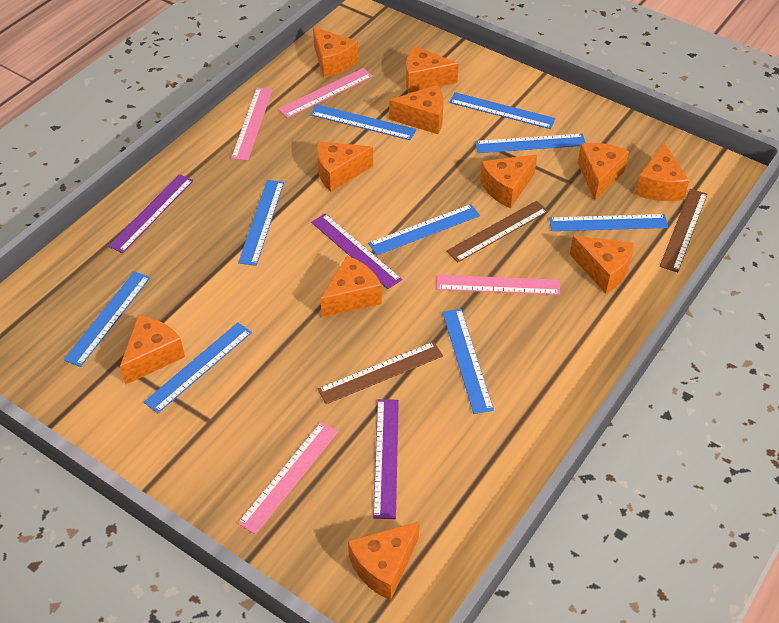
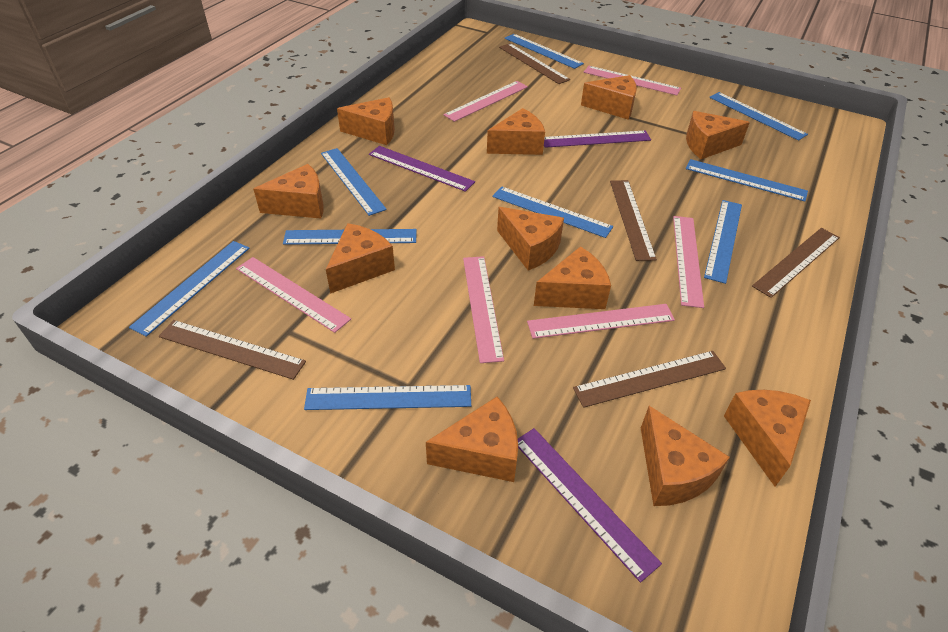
brown ruler: 3 -> 5
pink ruler: 4 -> 6

